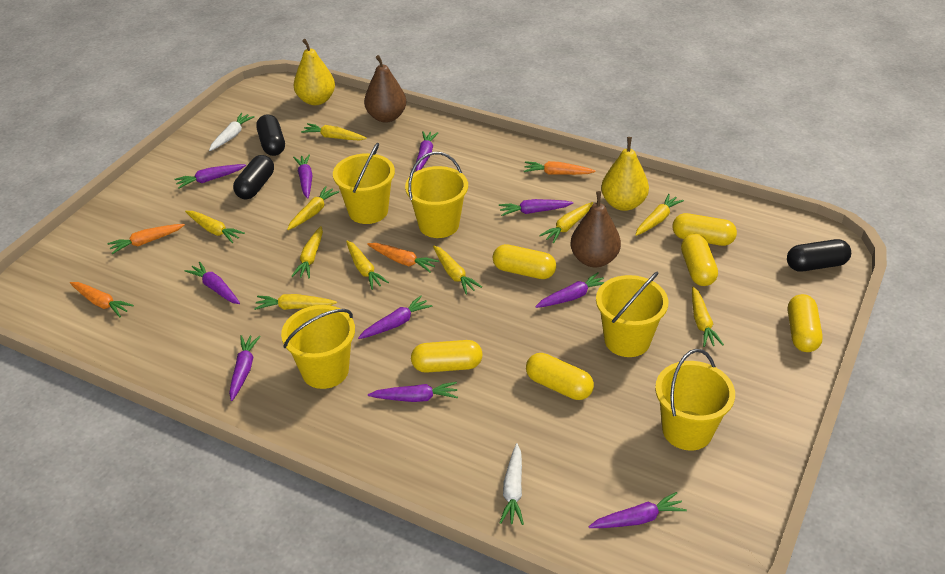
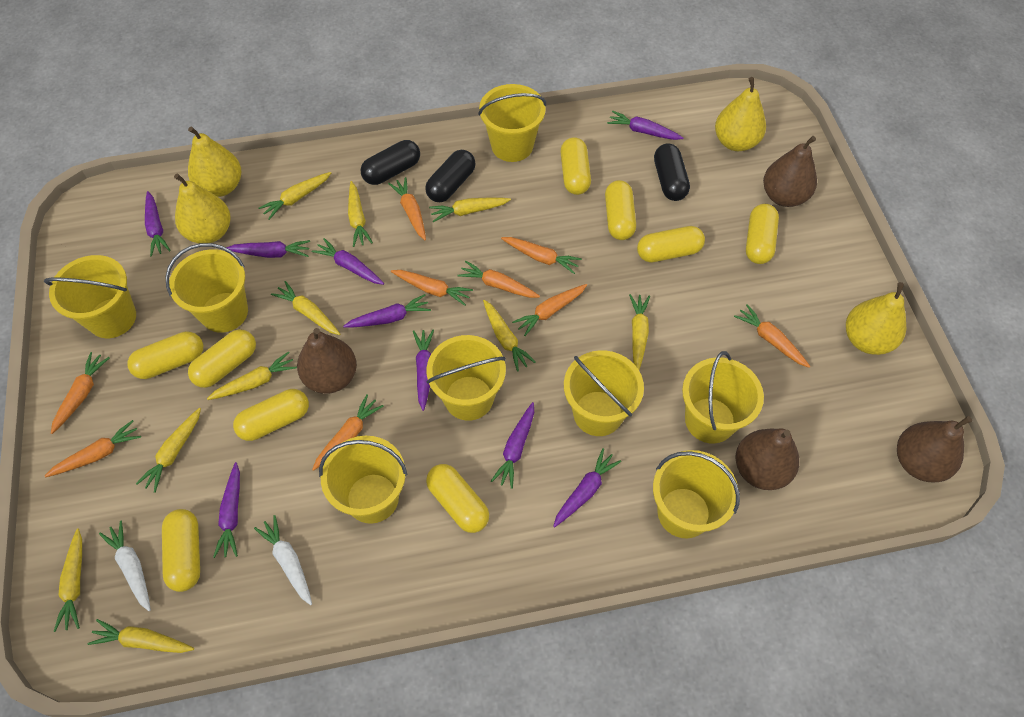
brown pear: 2 -> 4
orange carrot: 4 -> 9
purple carrot: 10 -> 9
yellow bucket: 5 -> 8
yellow capsule: 6 -> 9
yellow pear: 2 -> 4

